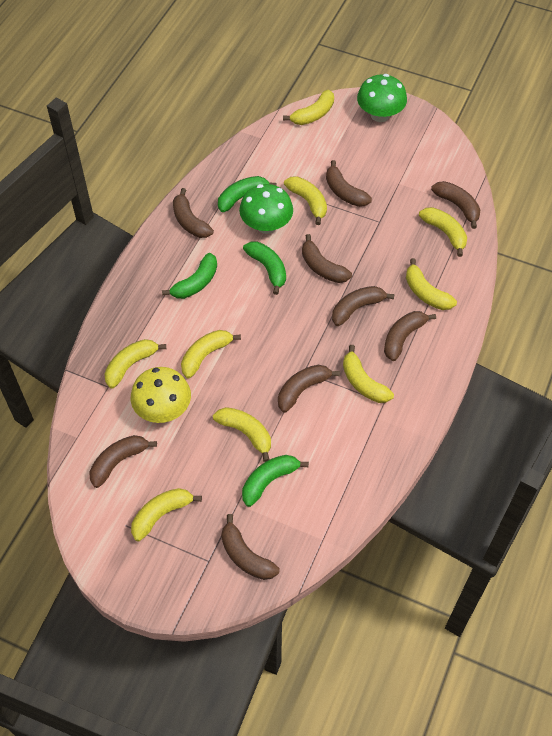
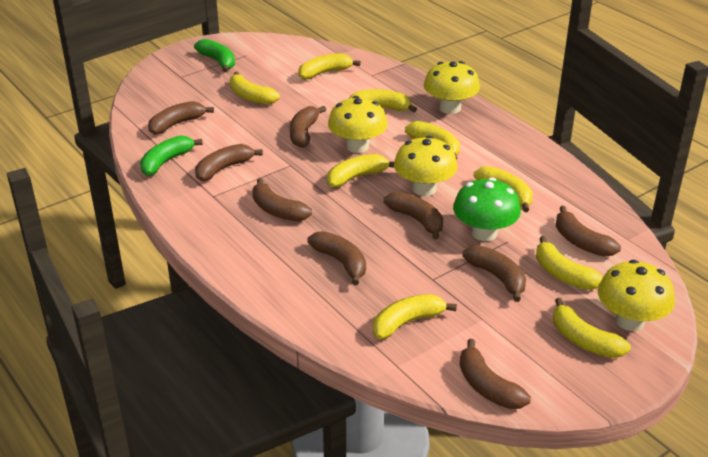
green banana: 4 -> 2
green mushroom: 2 -> 1
yellow mushroom: 1 -> 4

